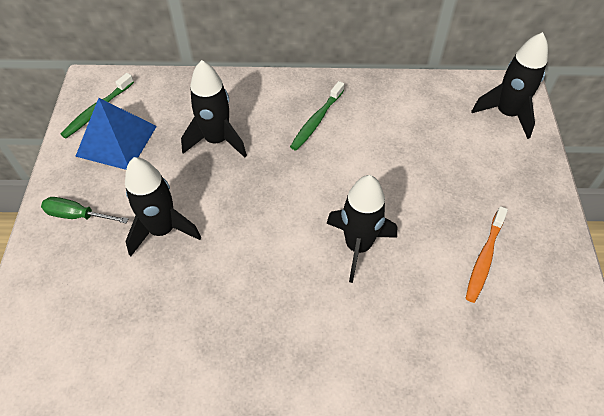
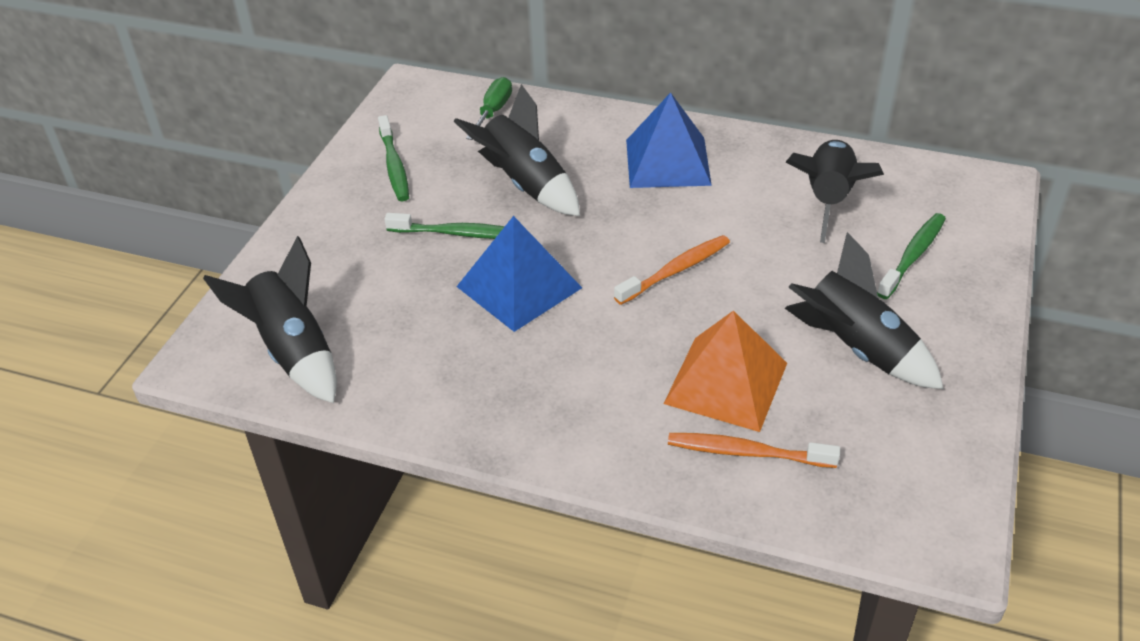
blue pyramid: 1 -> 2
green toothbrush: 2 -> 3
orange pyramid: 0 -> 1
orange toothbrush: 1 -> 2

